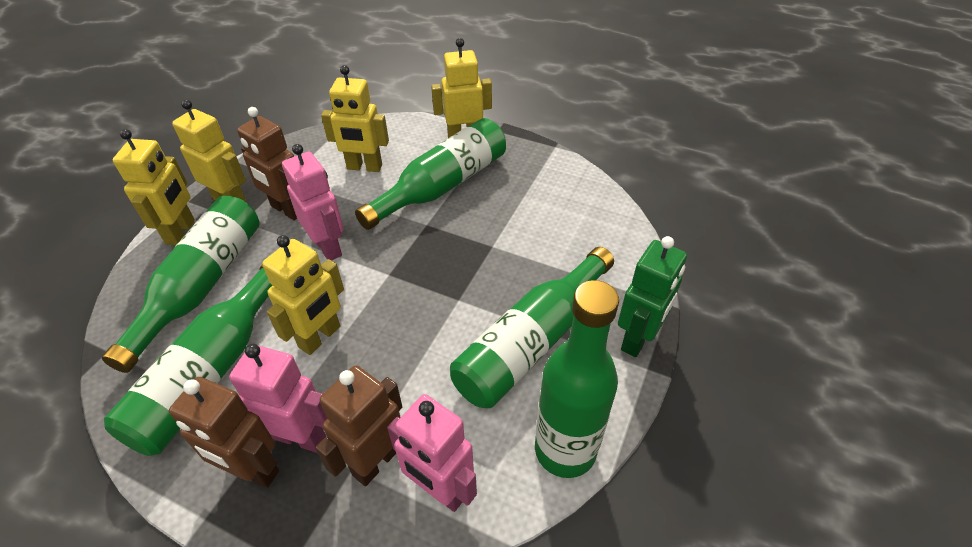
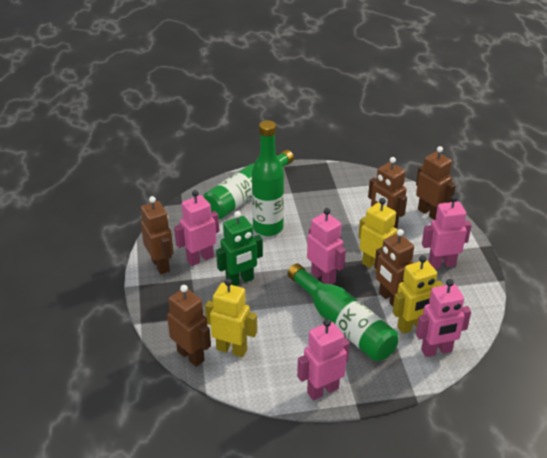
brown robot: 3 -> 5
green bottle: 5 -> 3
pink robot: 3 -> 5
yellow robot: 5 -> 3

